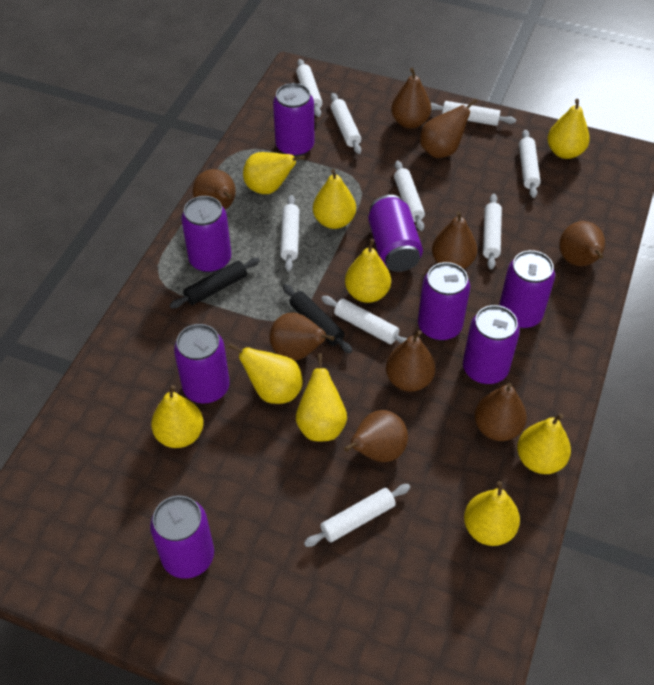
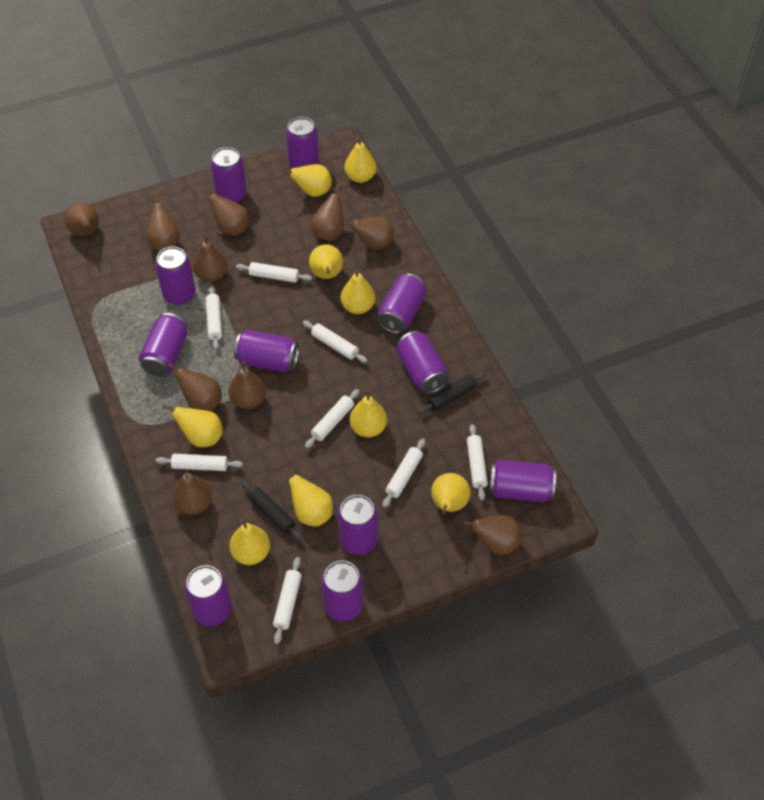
brown pear: 9 -> 10
purple can: 8 -> 11
white rolling pin: 9 -> 8

